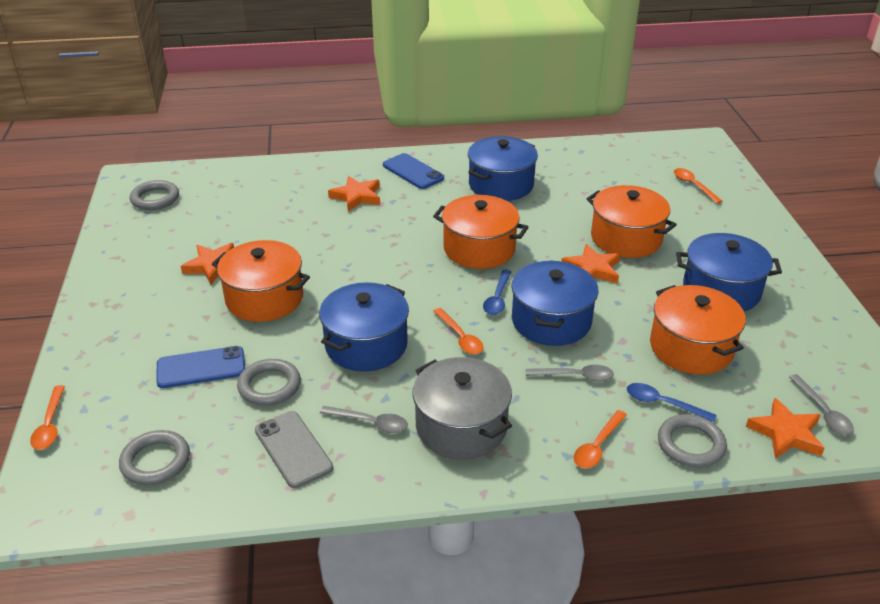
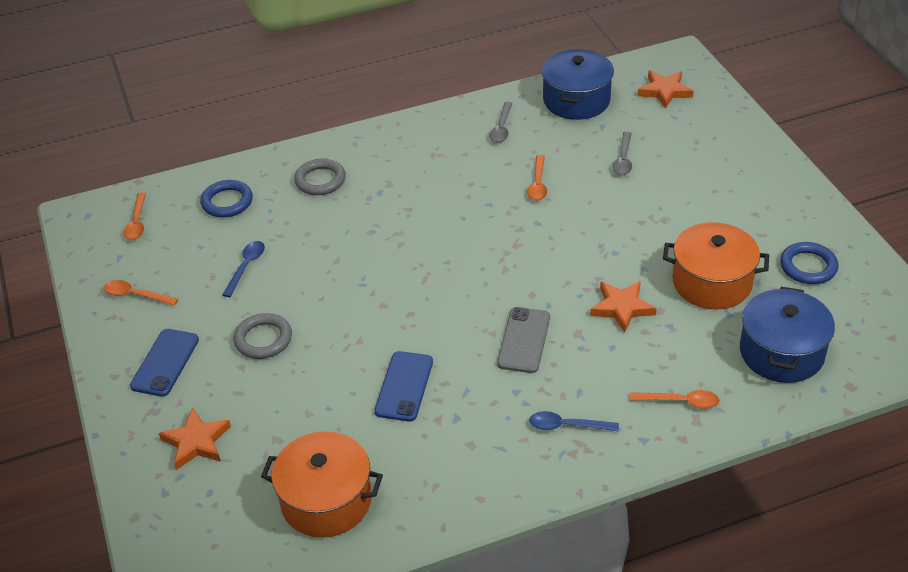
blue pot: 4 -> 2
blue ring: 0 -> 2
grey pot: 1 -> 0
grey ring: 4 -> 2
grey spoon: 3 -> 2
orange pot: 4 -> 2
orange star: 4 -> 3

